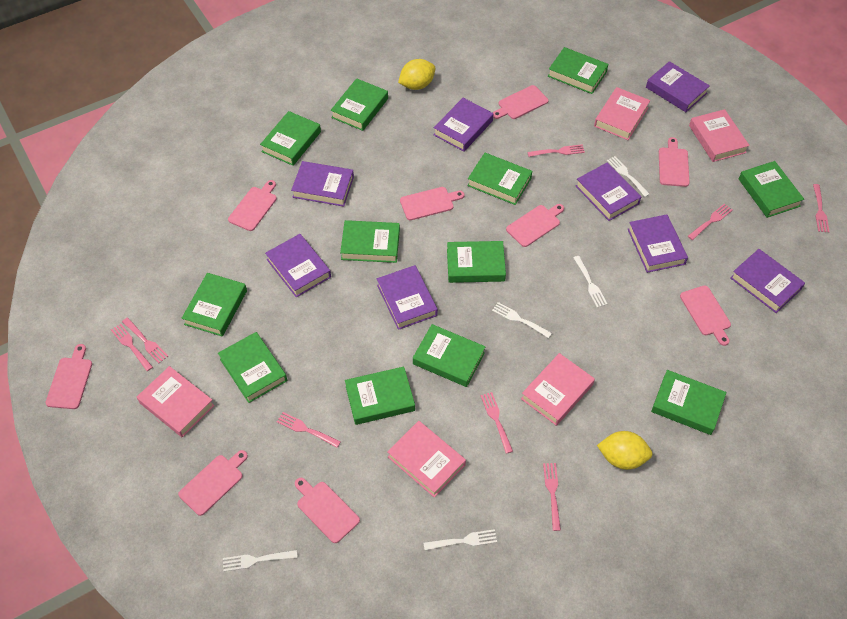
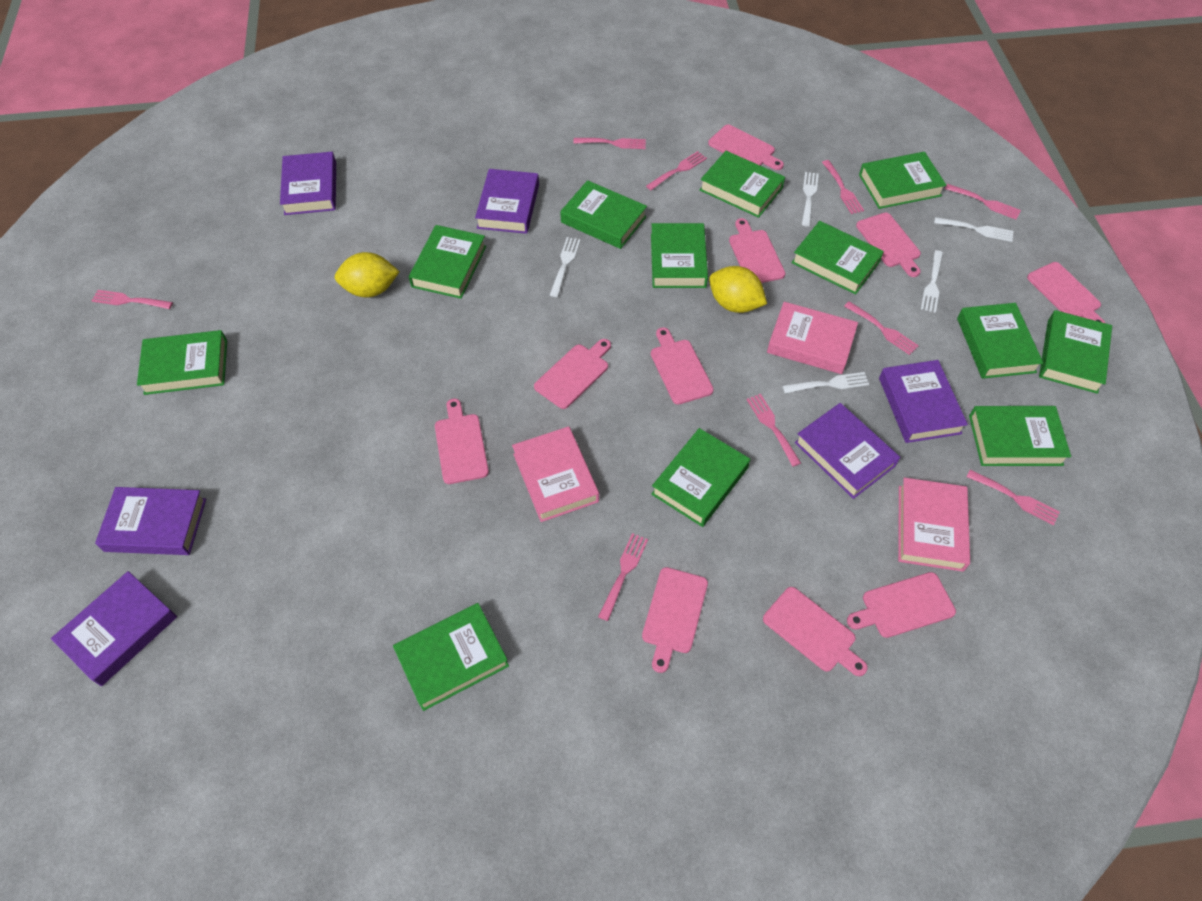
pink book: 5 -> 3
pink cutting board: 9 -> 10
pink fork: 8 -> 9
purple book: 8 -> 6

